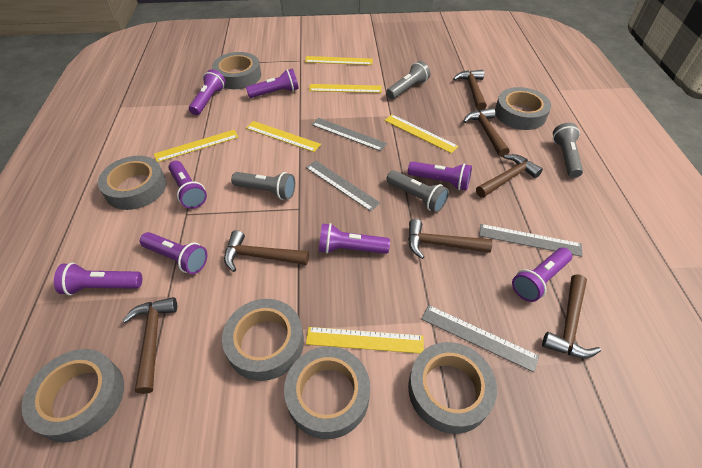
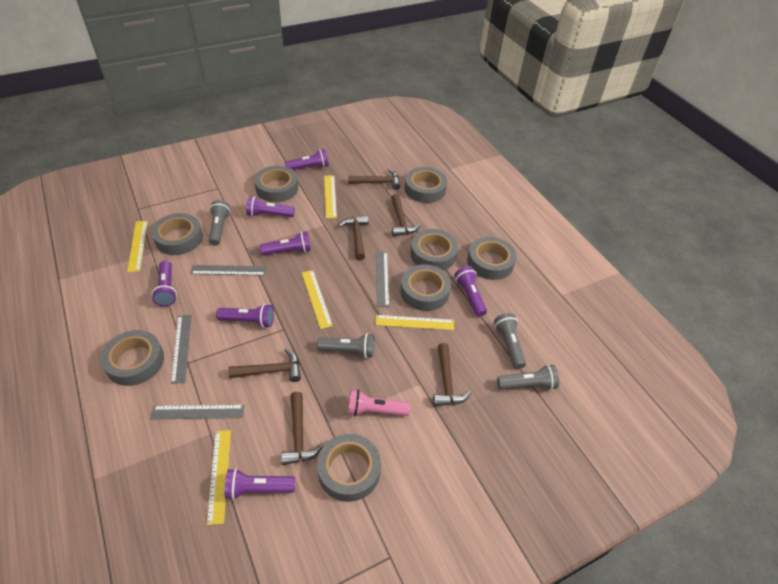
brown hammer: 7 -> 6
grey tape: 7 -> 8
pink flashlight: 0 -> 1
purple flashlight: 8 -> 7
yellow ruler: 6 -> 5

